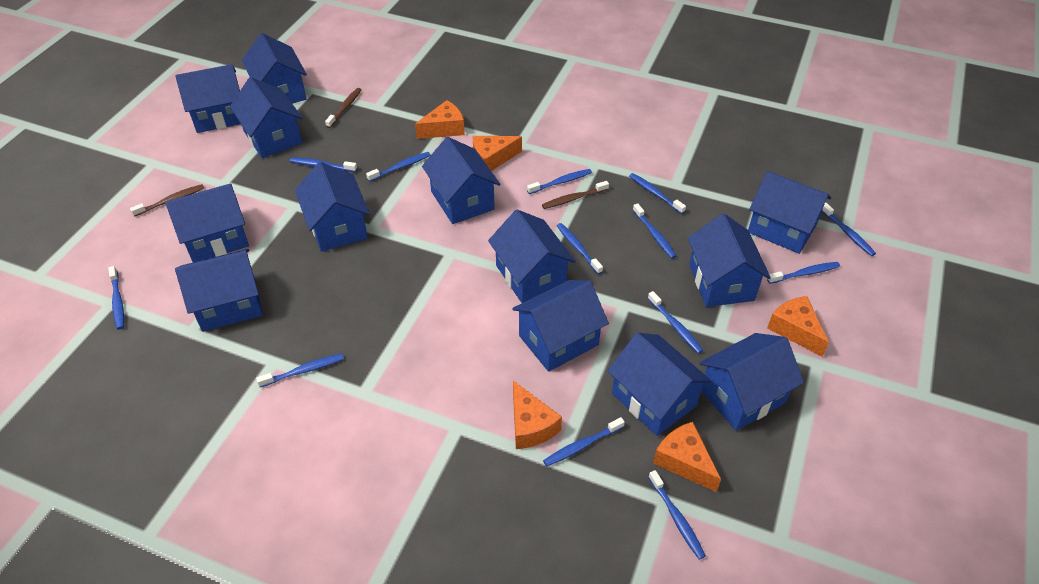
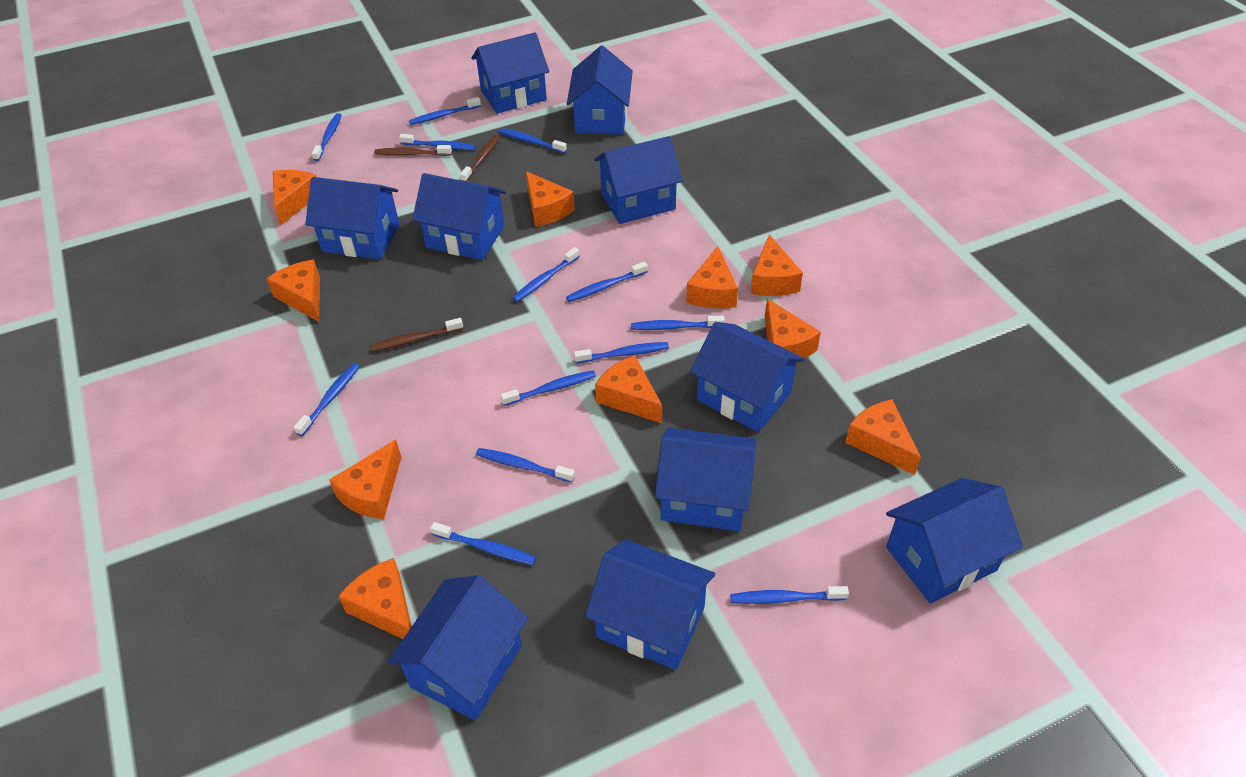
blue house: 13 -> 10
orange cheese: 5 -> 10

